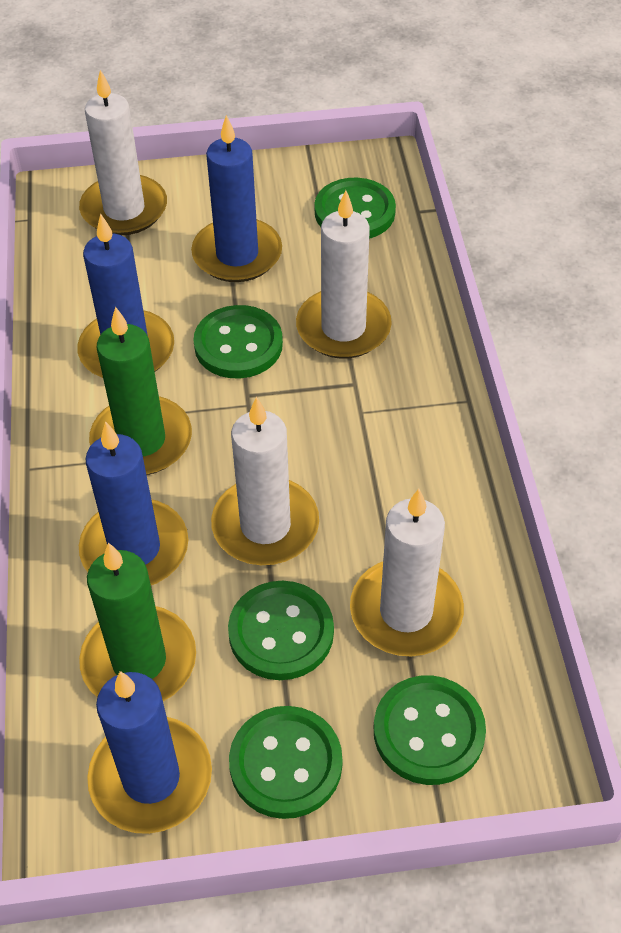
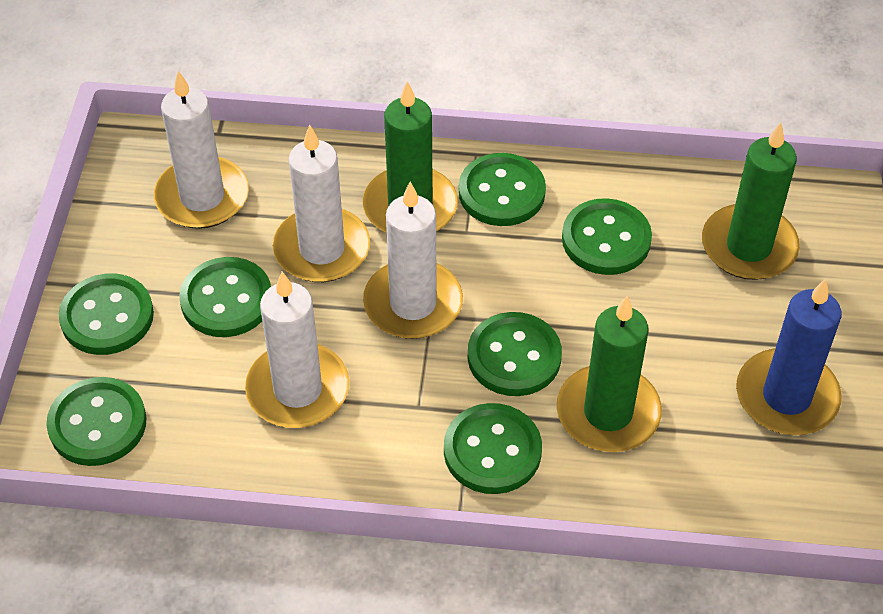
blue candle: 4 -> 1
green button: 5 -> 7
green candle: 2 -> 3

